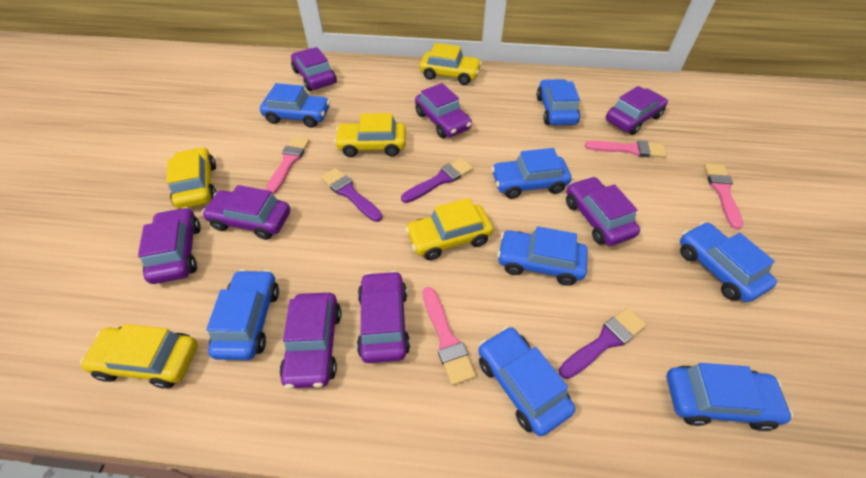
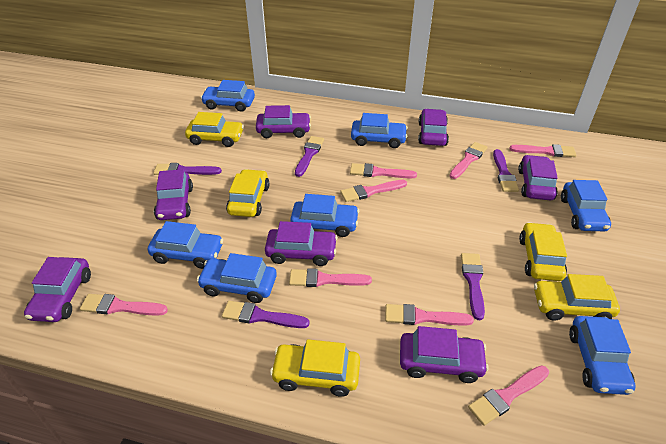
blue car: 8 -> 7
pink brush: 4 -> 8
purple brush: 3 -> 5
purple car: 8 -> 7

